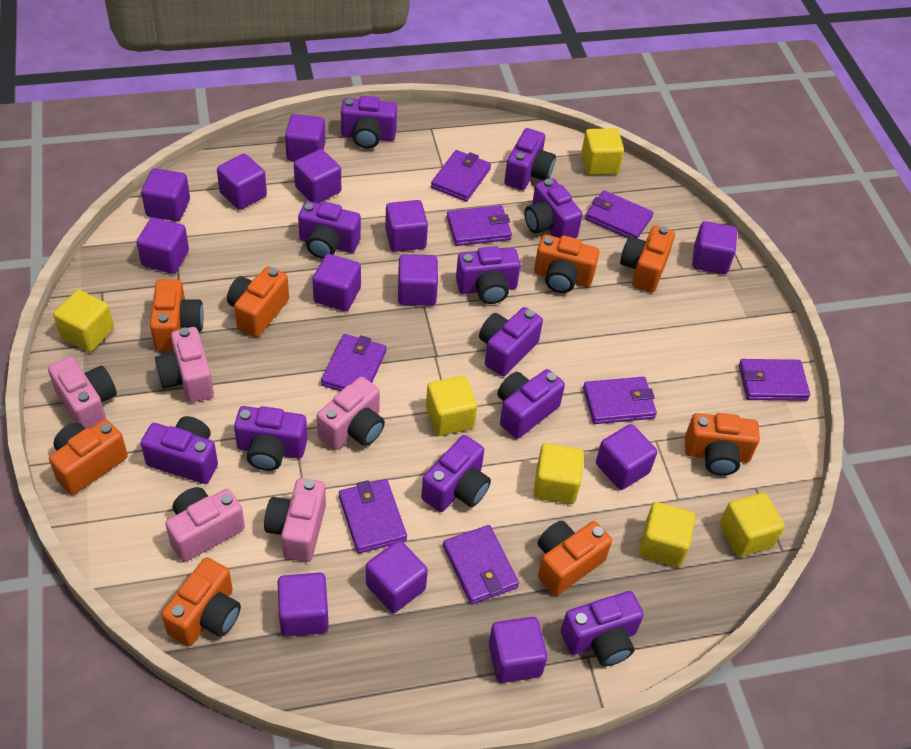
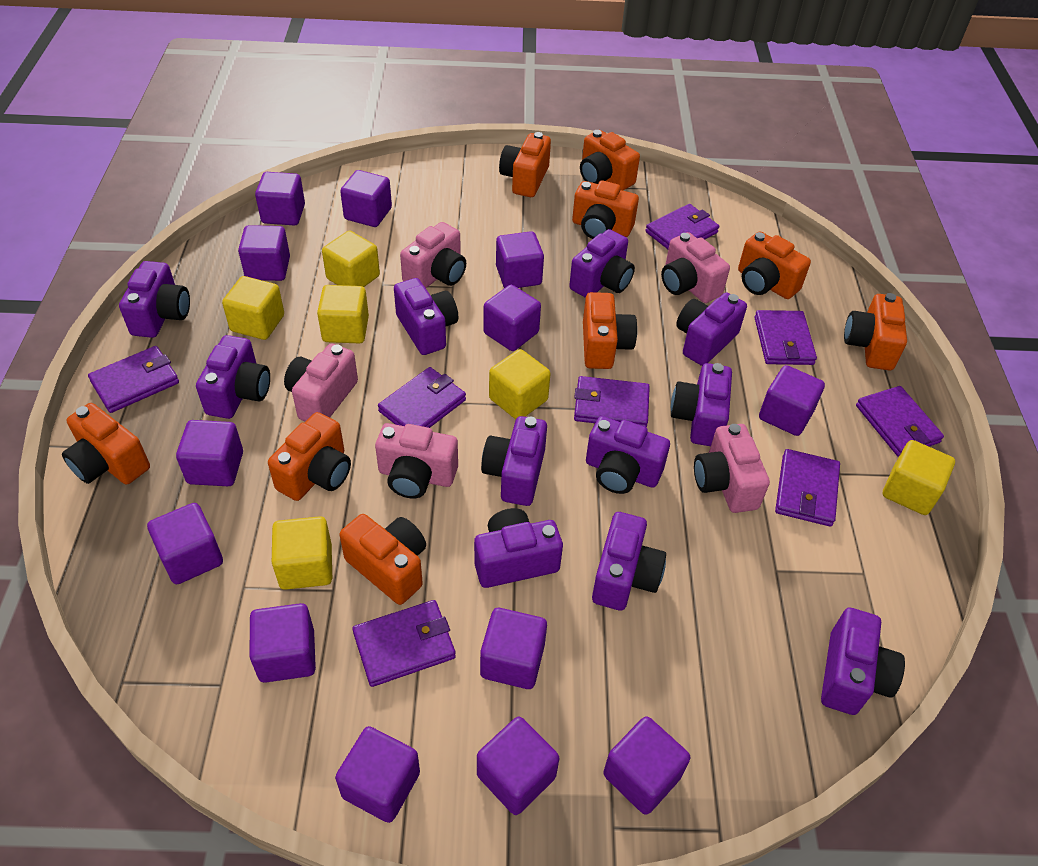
orange camera: 8 -> 9

